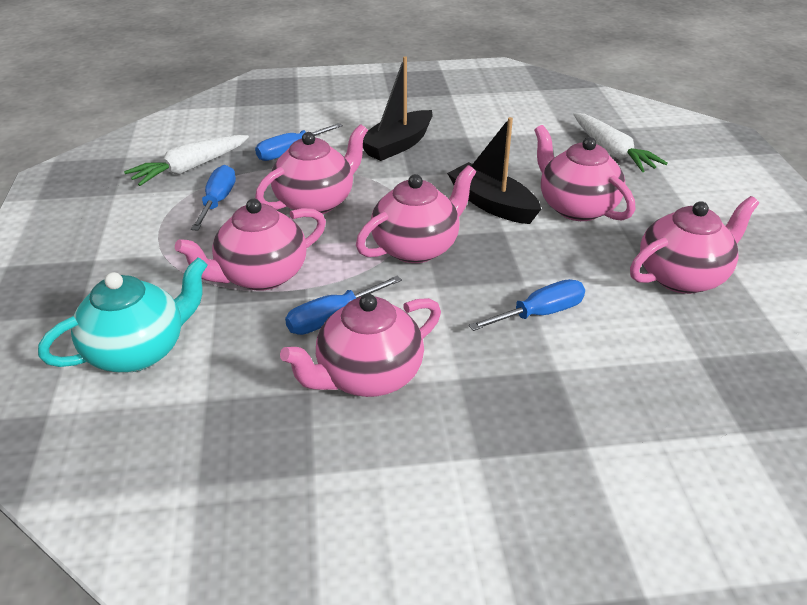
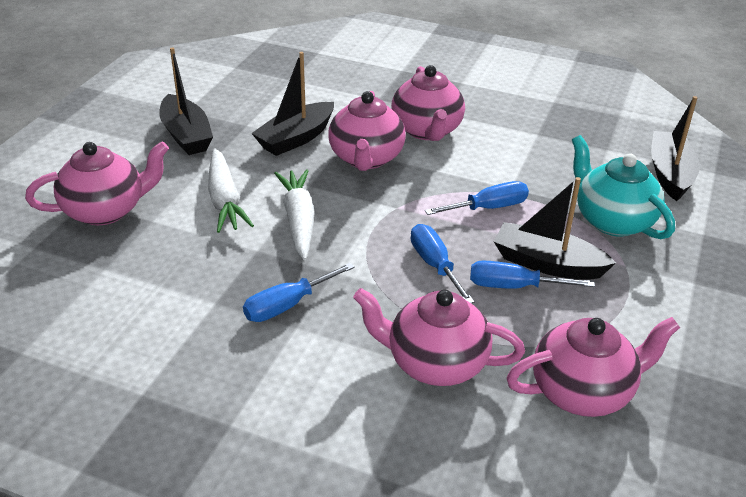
black boat: 2 -> 4
pink teapot: 6 -> 5

